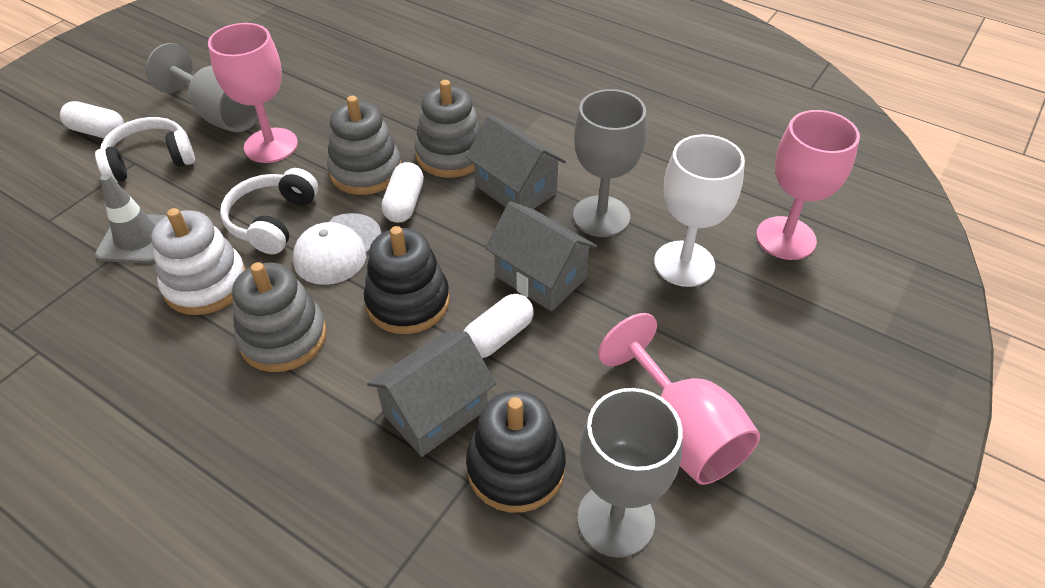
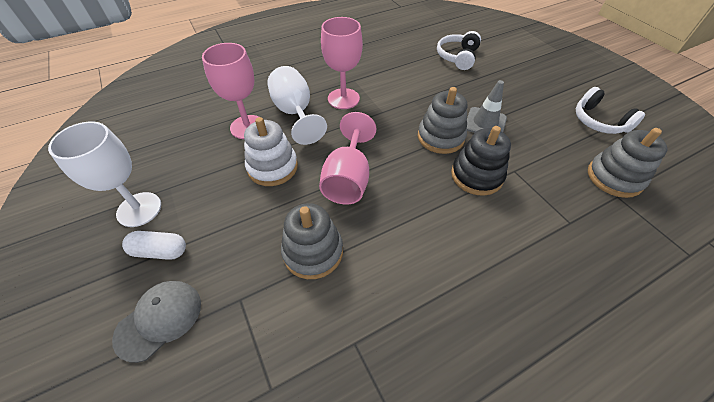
black stacking toy: 2 -> 1
grey cap: 0 -> 1
grey goblet: 3 -> 0
grey house: 3 -> 0
white cap: 1 -> 0
white capsule: 3 -> 1
white goblet: 1 -> 2

